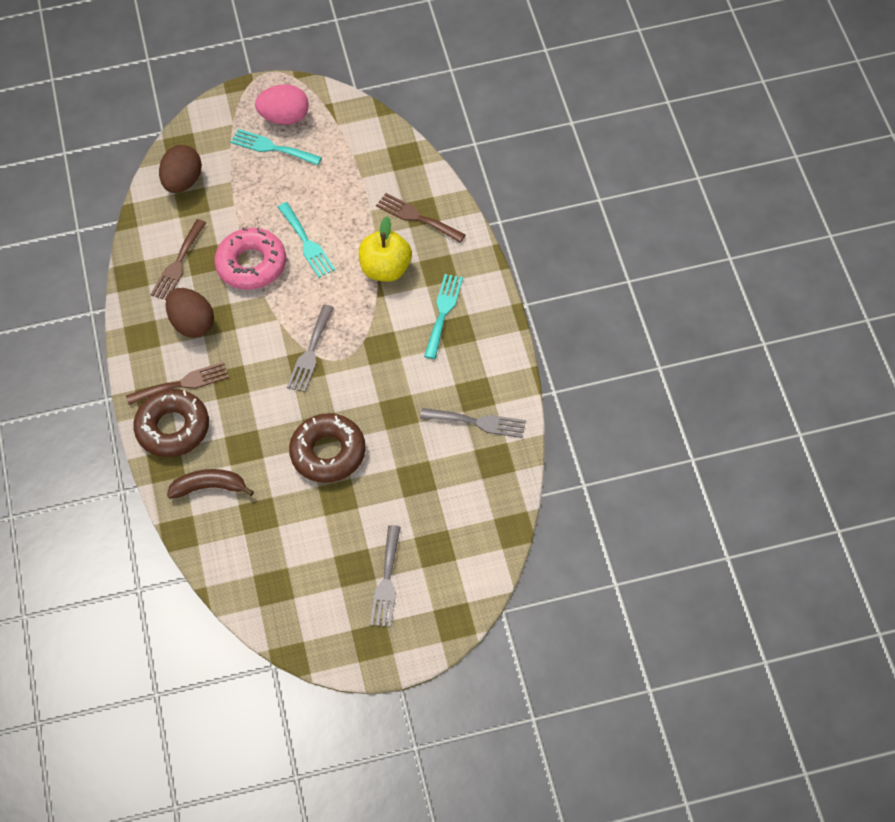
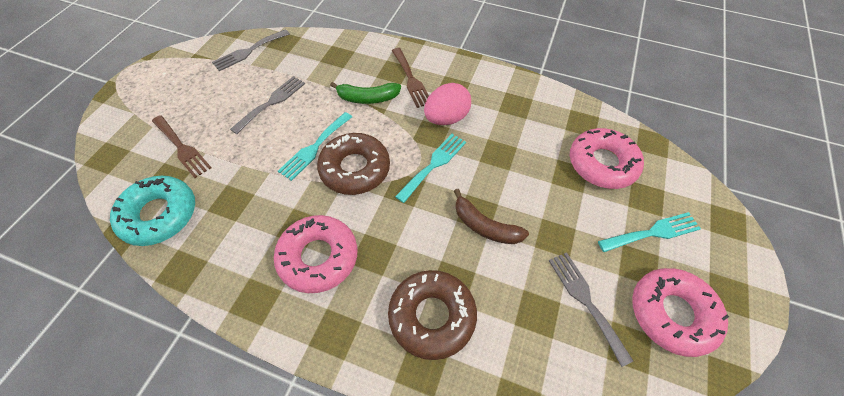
brown egg: 2 -> 0
brown fork: 3 -> 2
green banana: 0 -> 1
pink donut: 1 -> 3
turquoise donut: 0 -> 1
yellow apple: 1 -> 0

